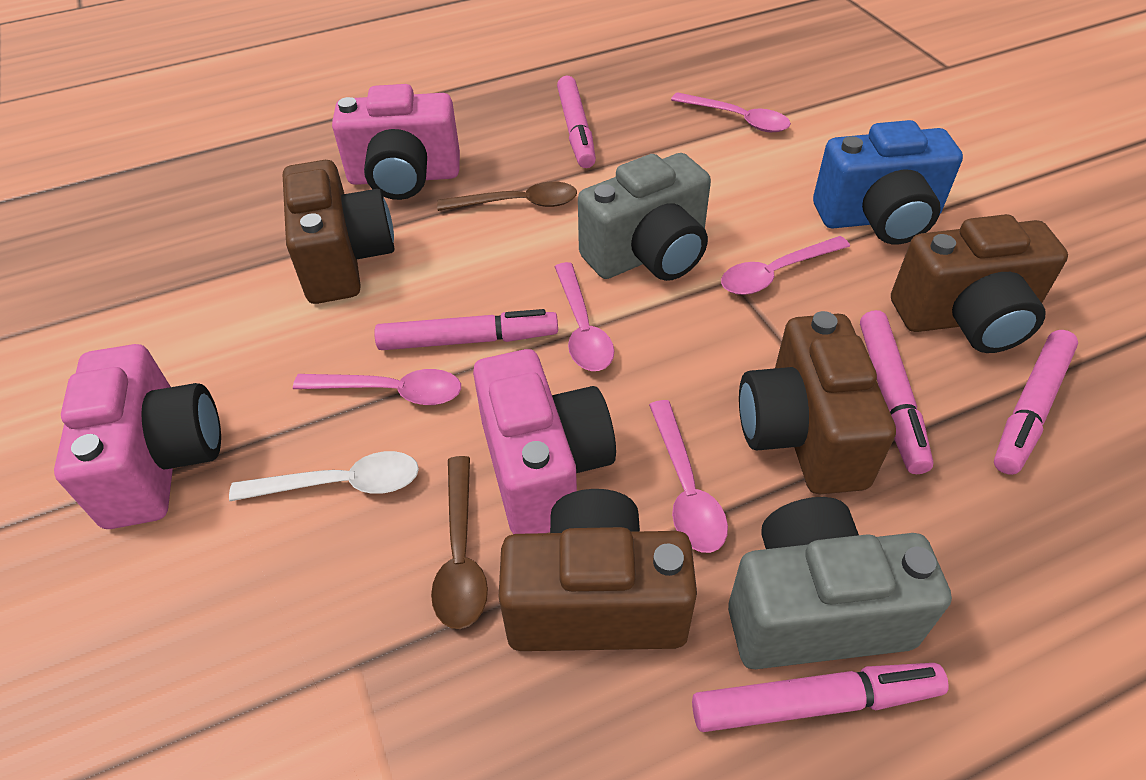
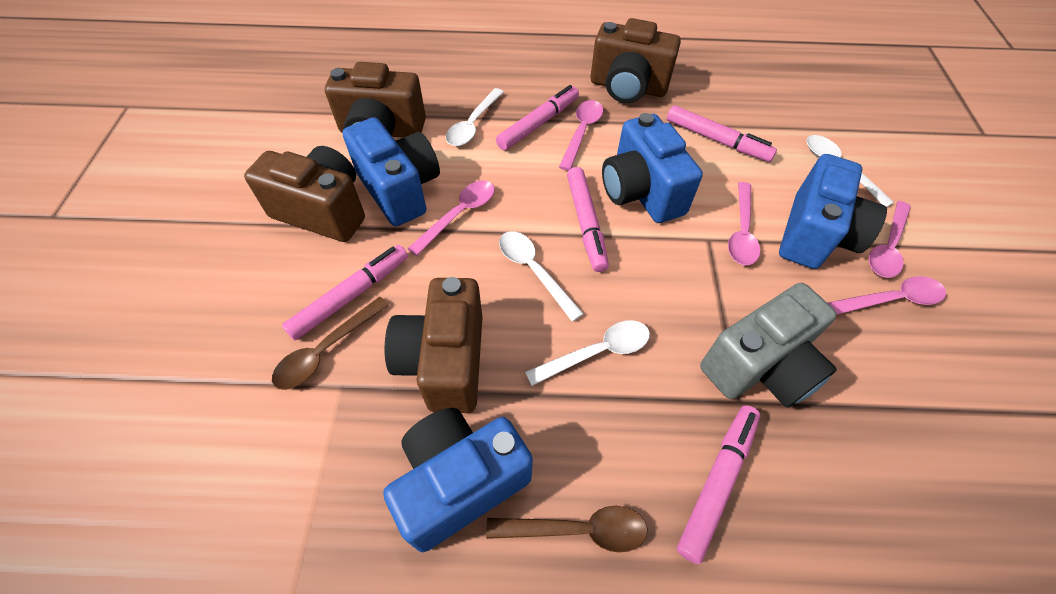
blue camera: 1 -> 4
grey camera: 2 -> 1
pink camera: 3 -> 0
white spoon: 1 -> 4

